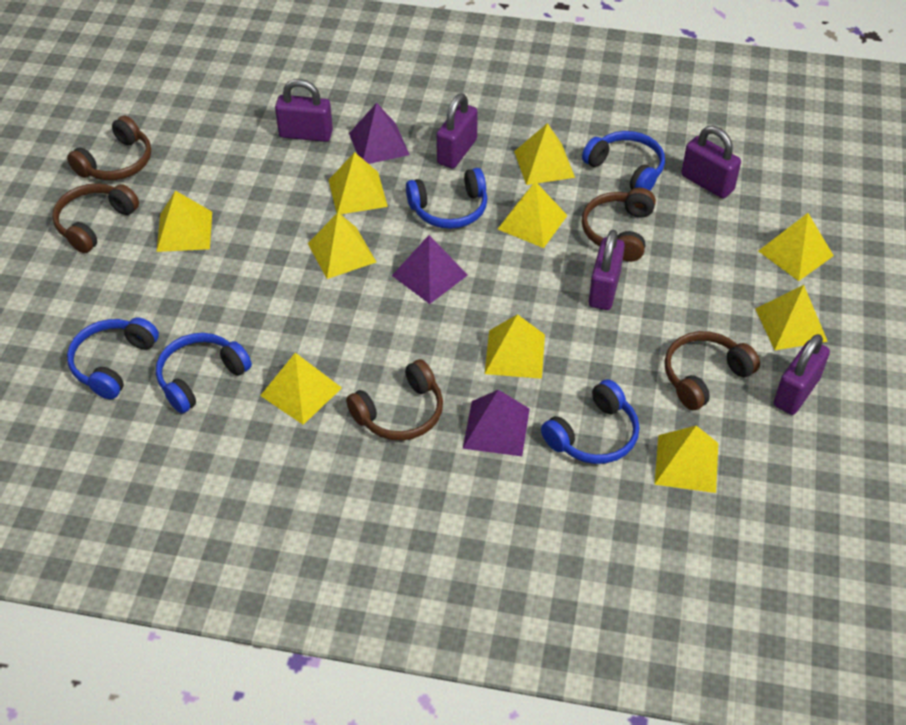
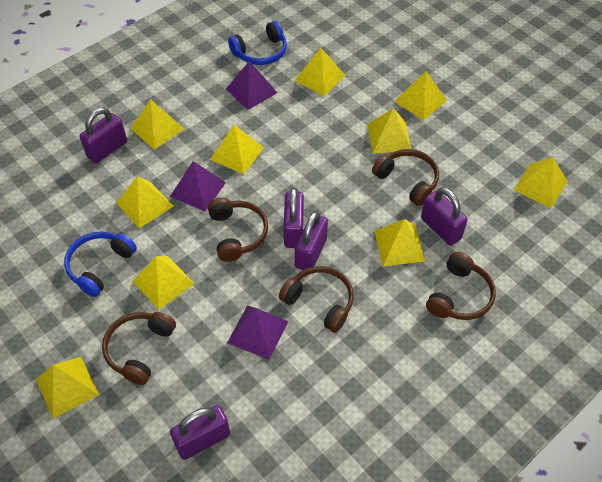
blue headphones: 5 -> 2

